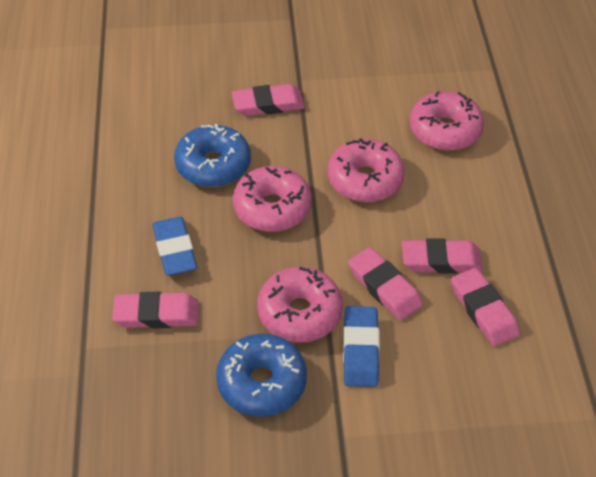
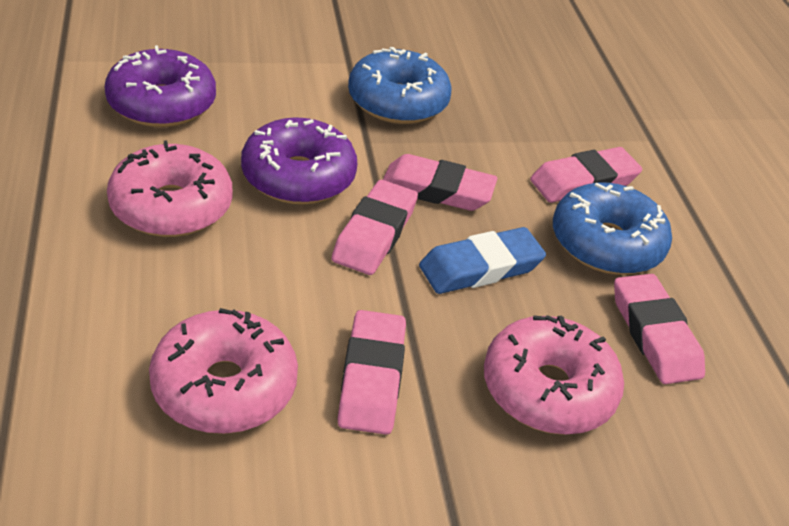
blue eraser: 2 -> 1
pink donut: 4 -> 3
purple donut: 0 -> 2

